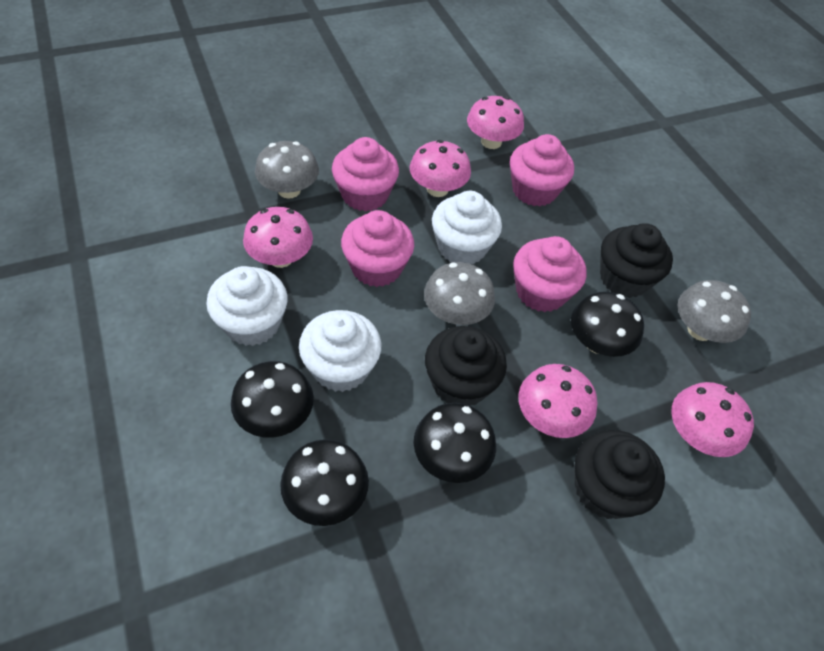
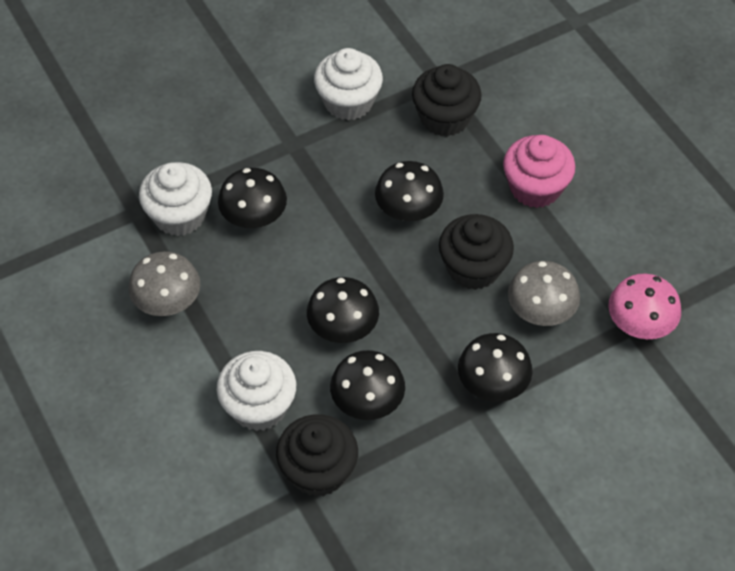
black mushroom: 4 -> 5
grey mushroom: 3 -> 2
pink cupcake: 4 -> 1
pink mushroom: 5 -> 1

